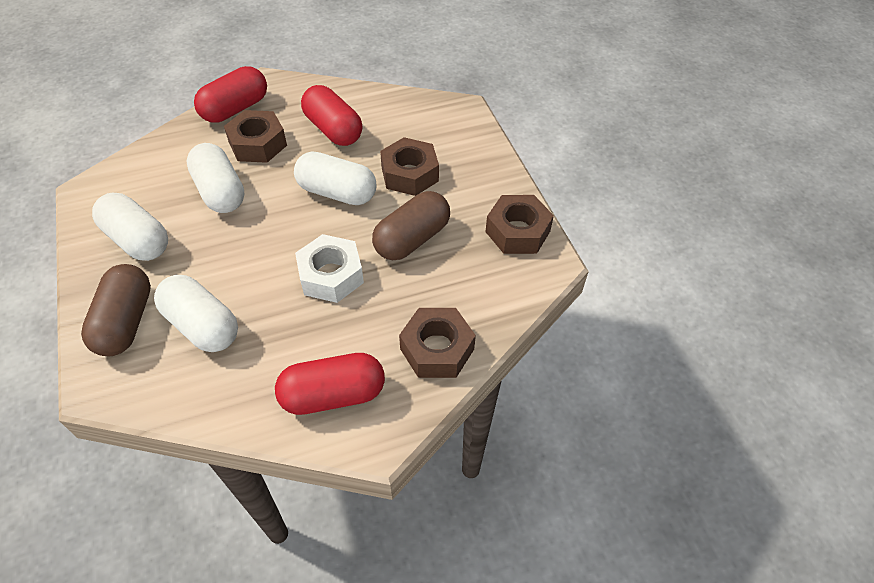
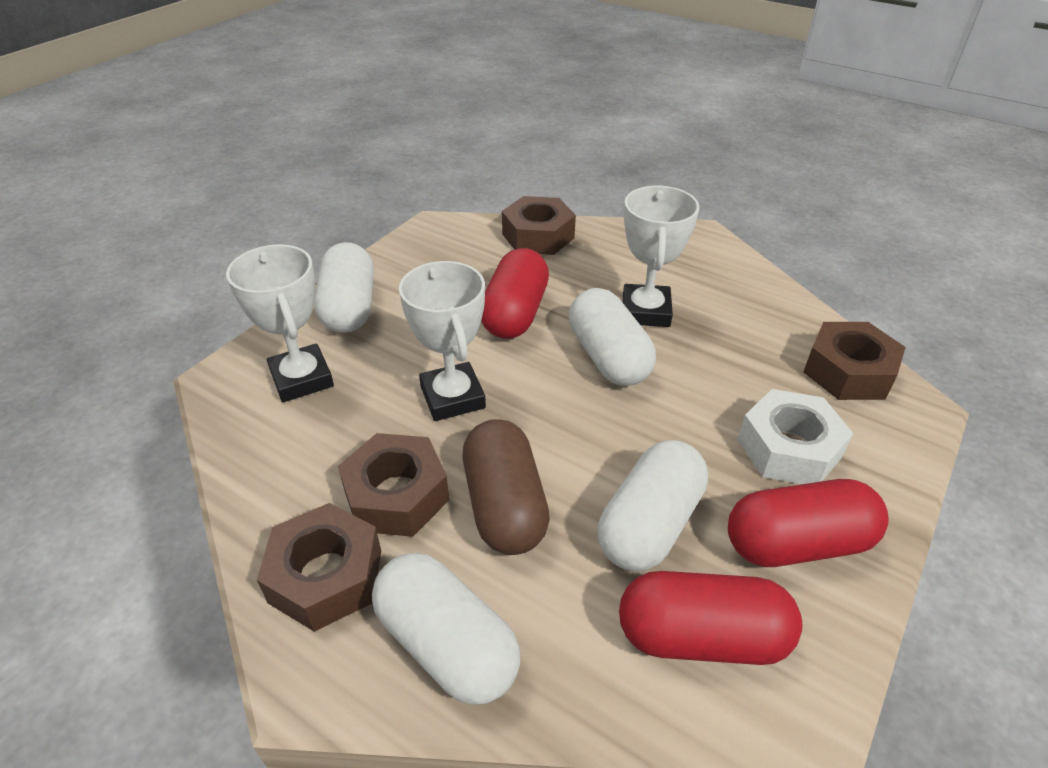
brown capsule: 2 -> 1
white trophy: 0 -> 3

